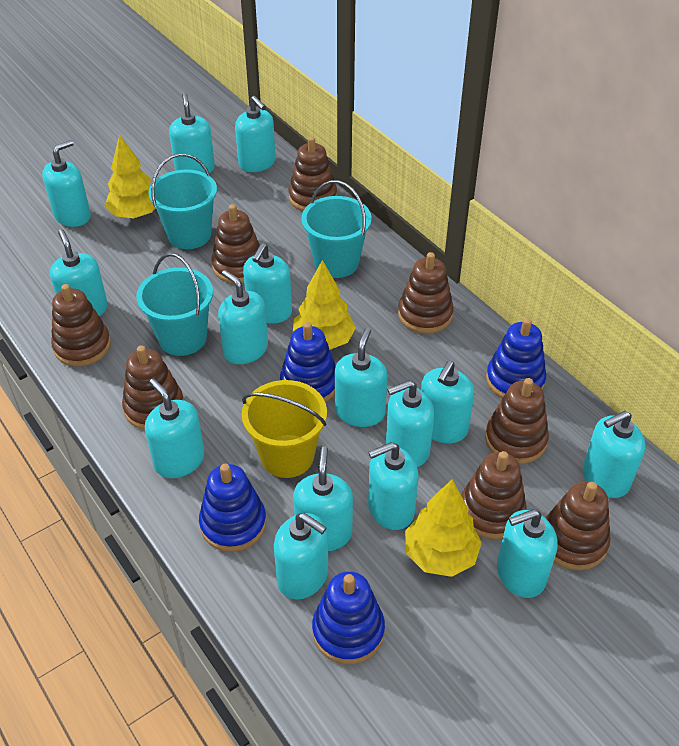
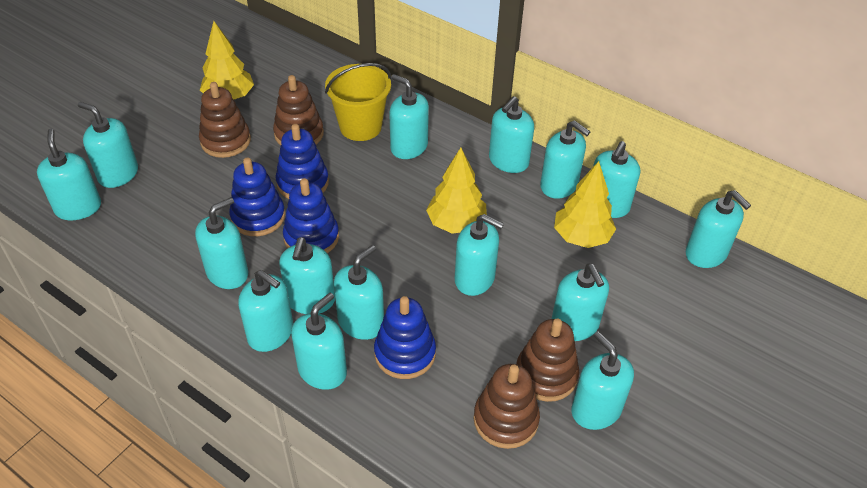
brown stacking toy: 8 -> 4
turquoise bucket: 3 -> 0

